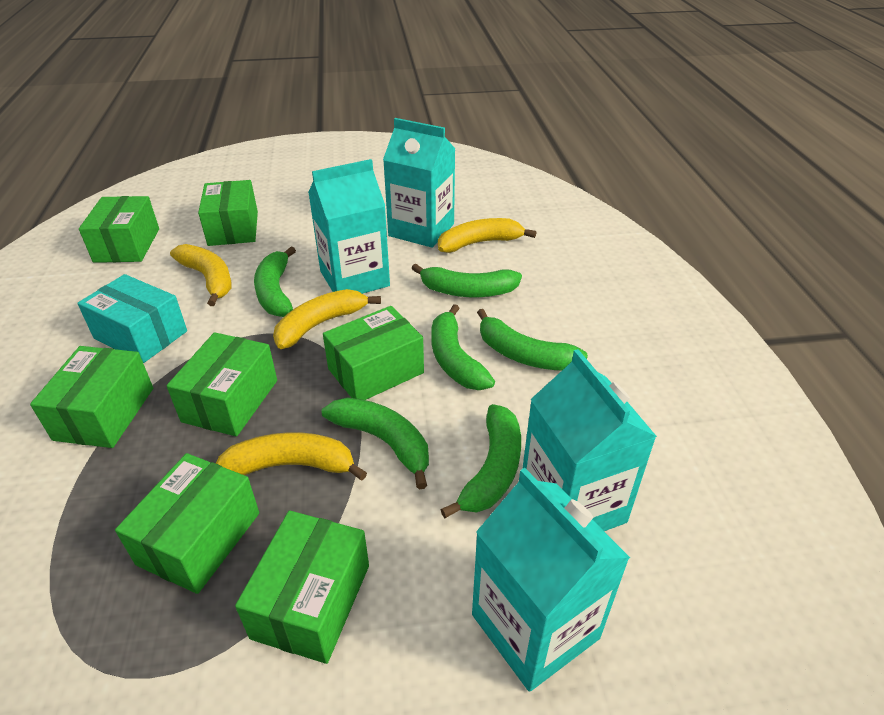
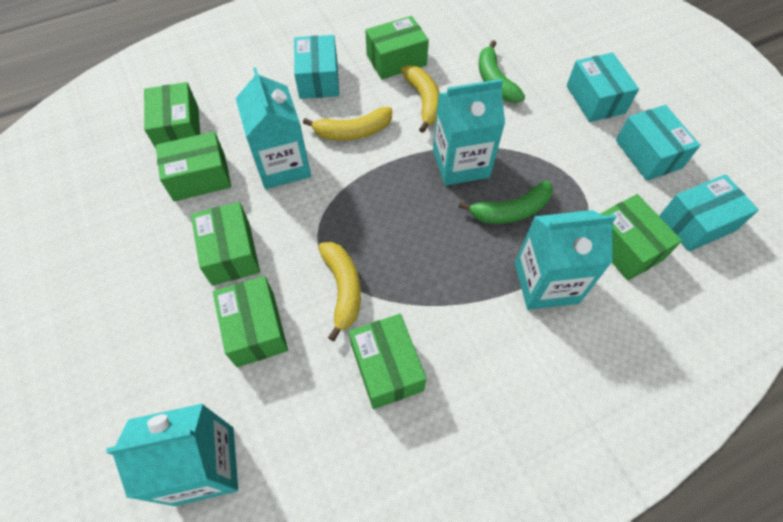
green banana: 6 -> 2
turquoise box: 1 -> 4
yellow banana: 4 -> 3

